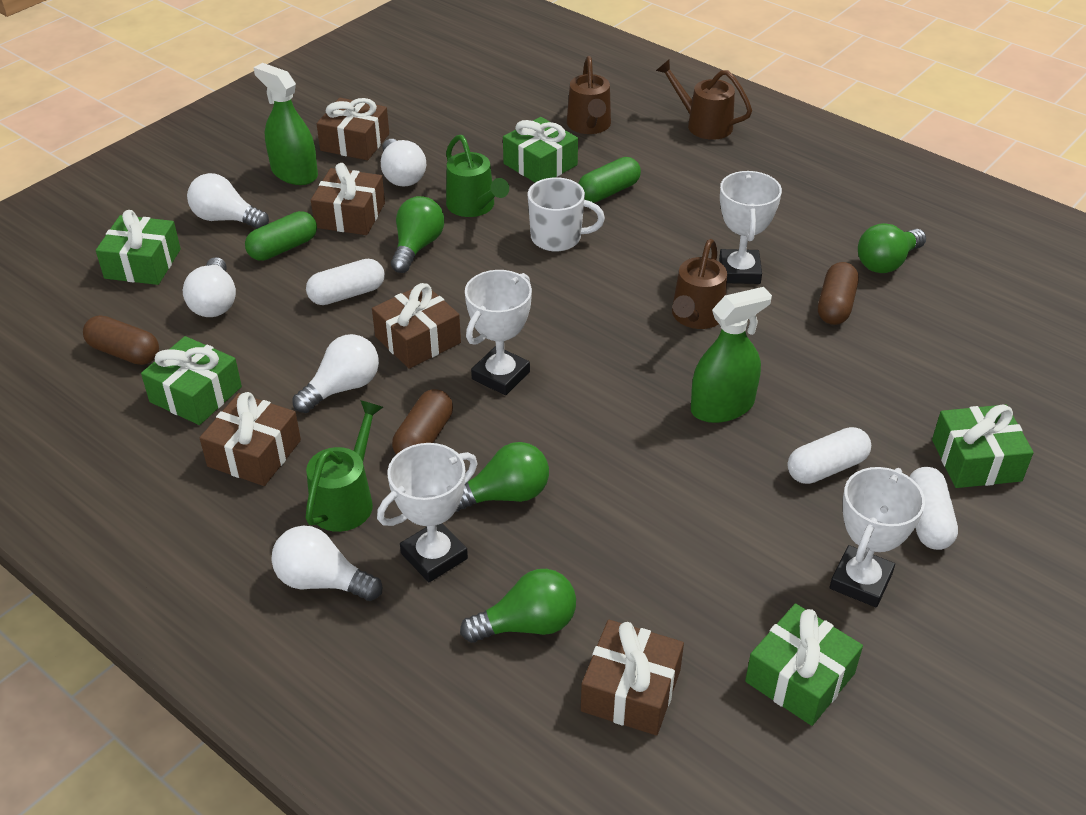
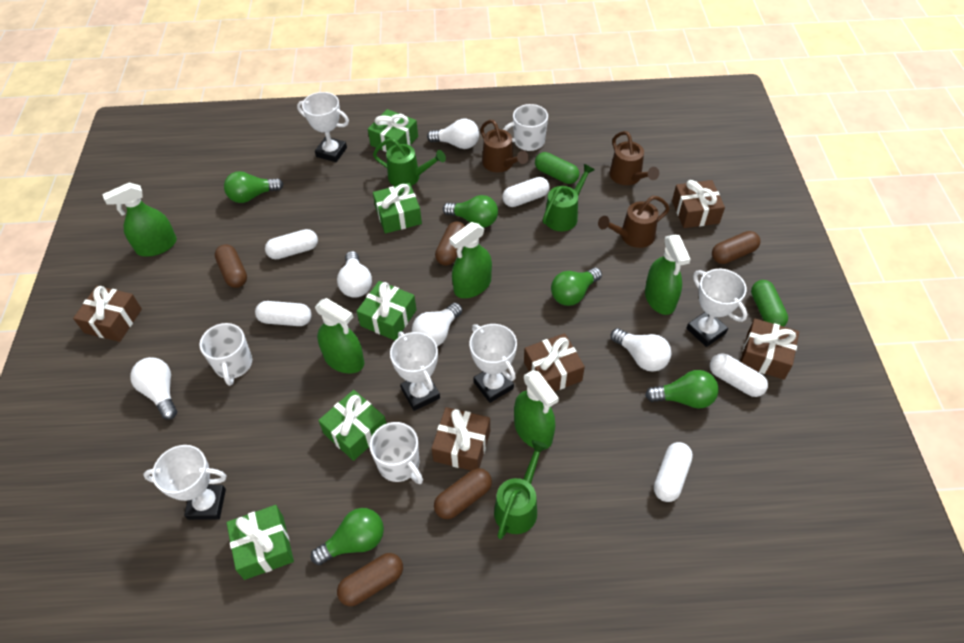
brown capsule: 3 -> 5
green light bulb: 4 -> 5
green spray bottle: 2 -> 5
green watering can: 2 -> 3
white capsule: 3 -> 5
white mug: 1 -> 3
white trophy: 4 -> 5

